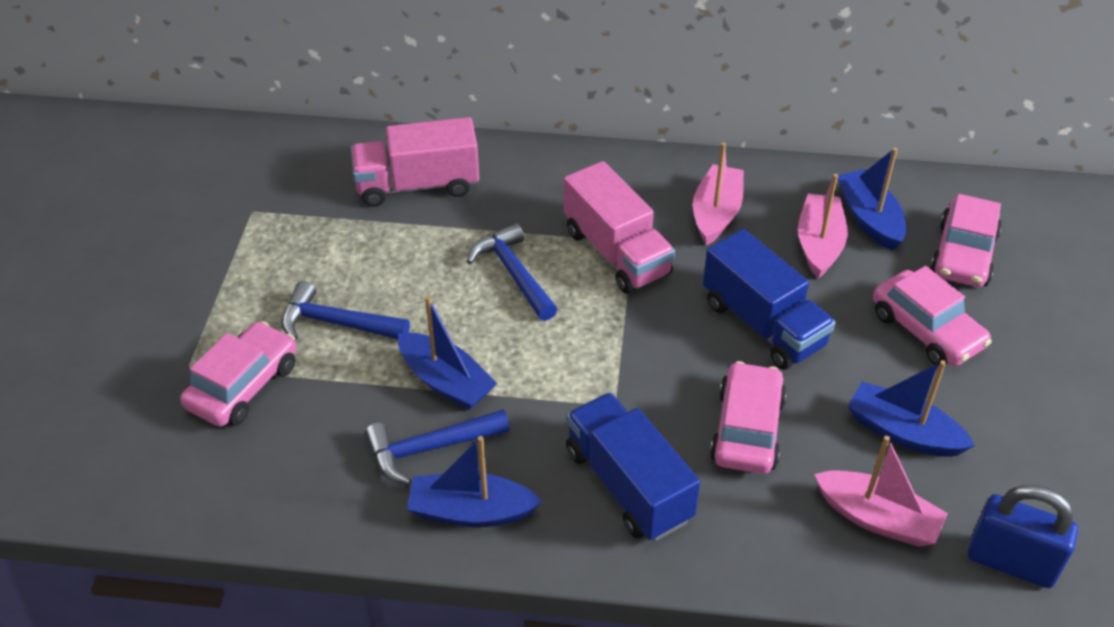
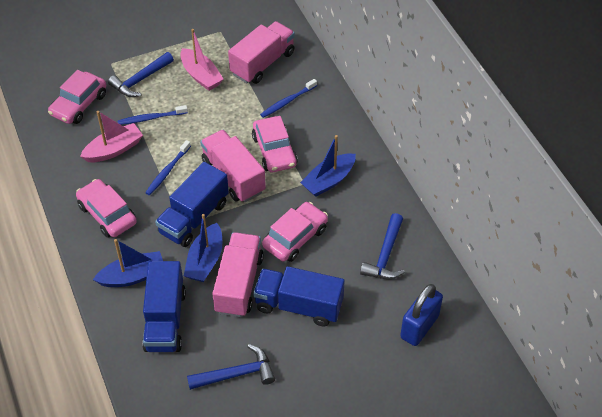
blue boat: 4 -> 3
blue toothbrush: 0 -> 3
blue truck: 2 -> 3
pink boat: 3 -> 2
pink truck: 2 -> 3

